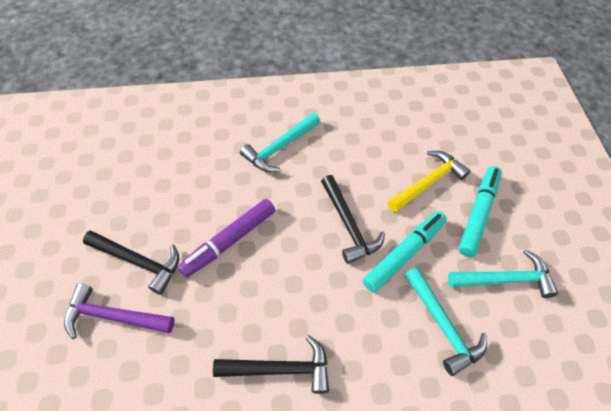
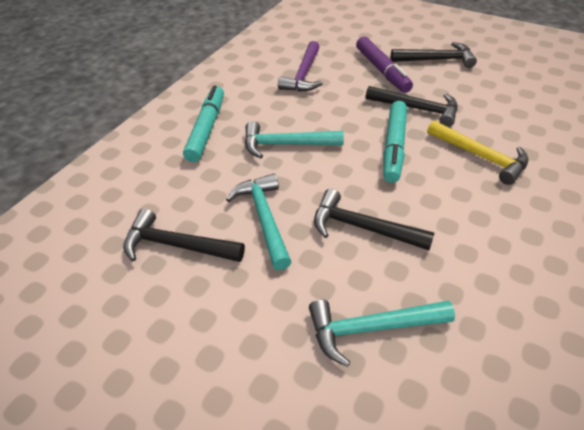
black hammer: 3 -> 4

